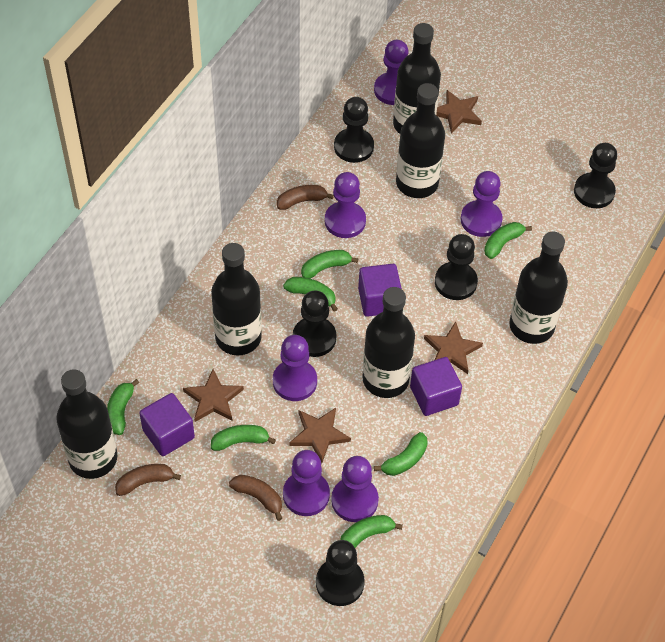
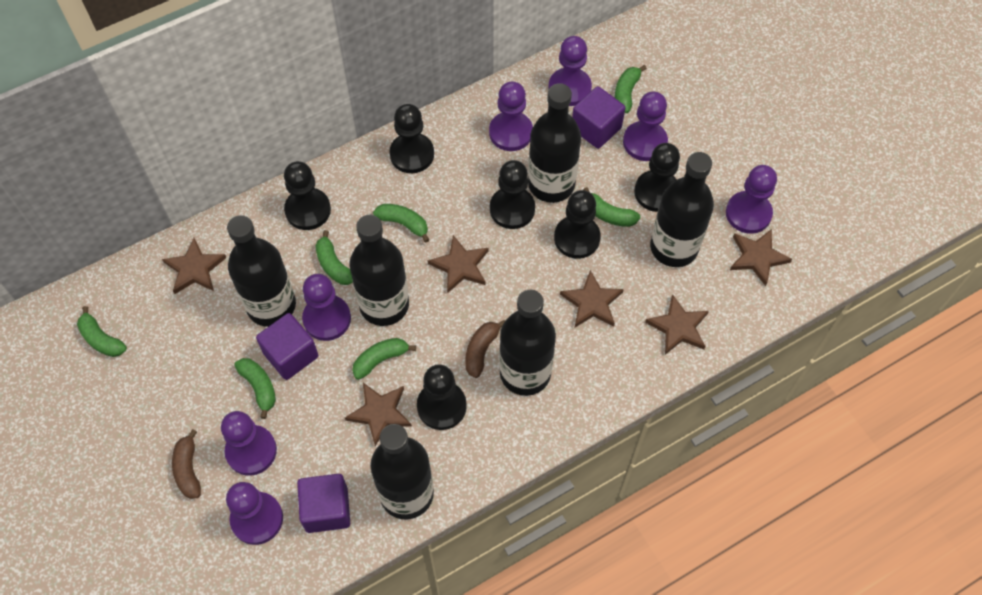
black pawn: 5 -> 6
brown banana: 3 -> 2
brown star: 4 -> 6
purple pawn: 6 -> 7

